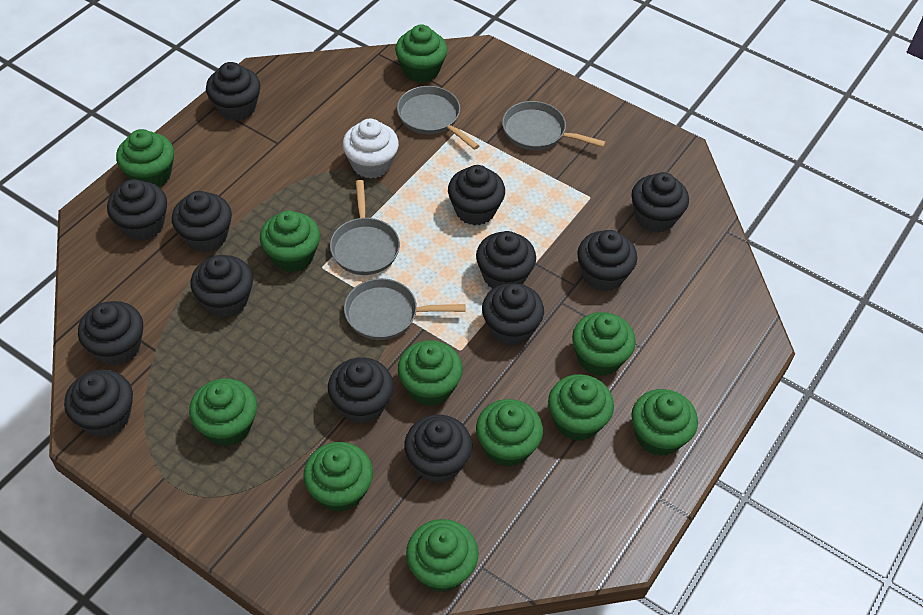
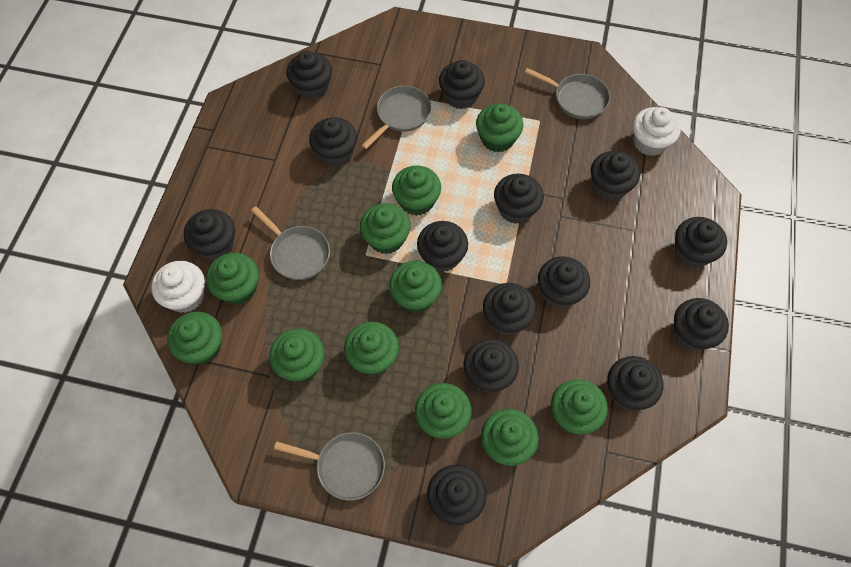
black cupcake: 13 -> 14
white cupcake: 1 -> 2

